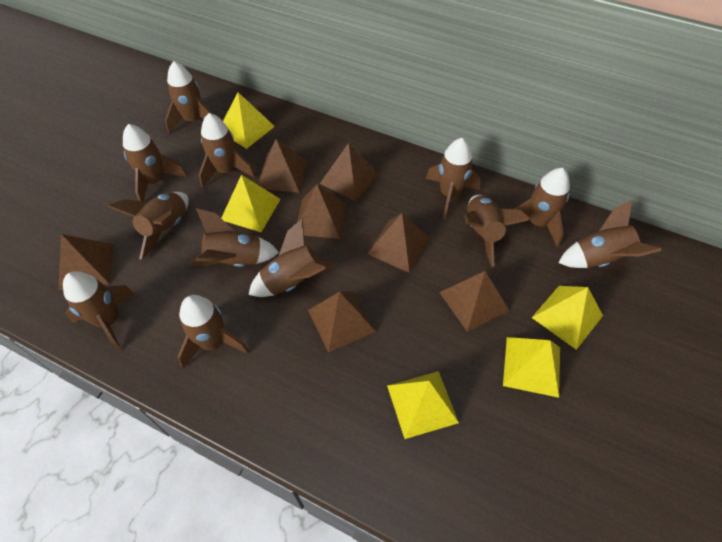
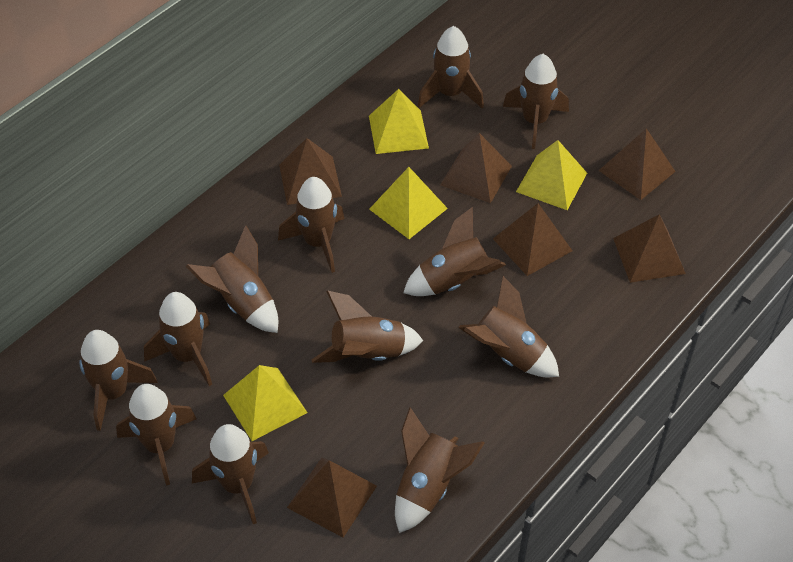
brown pyramid: 7 -> 6
yellow pyramid: 5 -> 4

